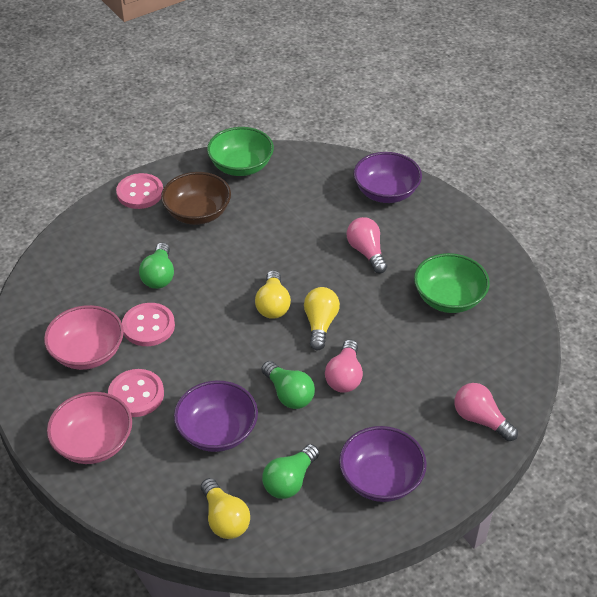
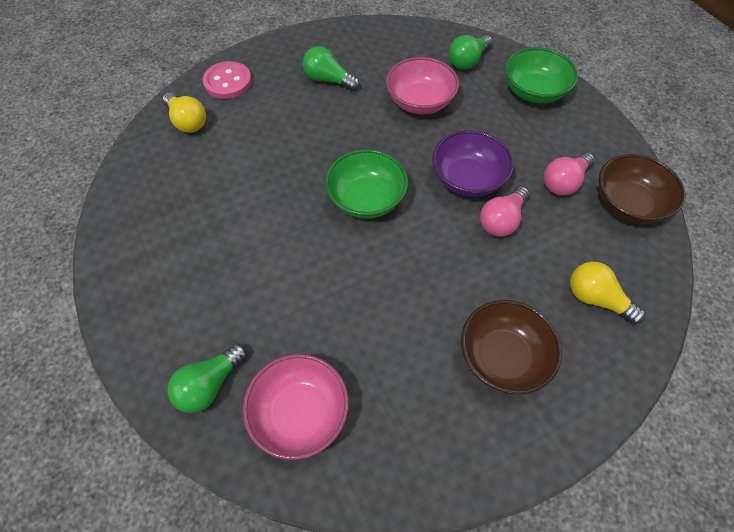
brown bowl: 1 -> 2
pink button: 3 -> 1
pink light bulb: 3 -> 2
purple bowl: 3 -> 1
yellow light bulb: 3 -> 2

